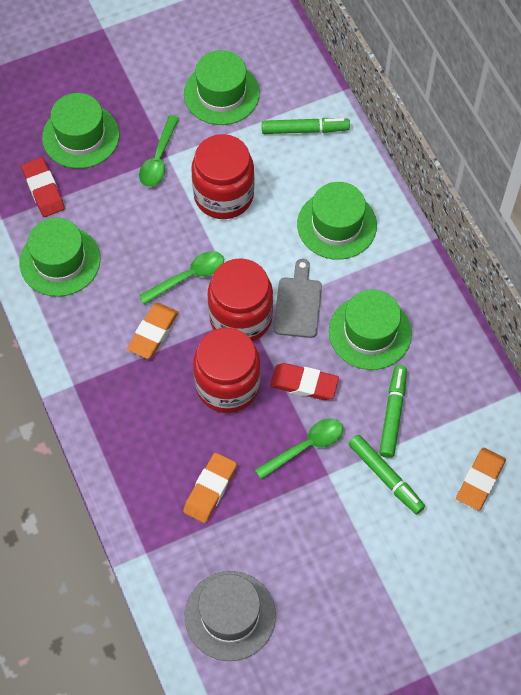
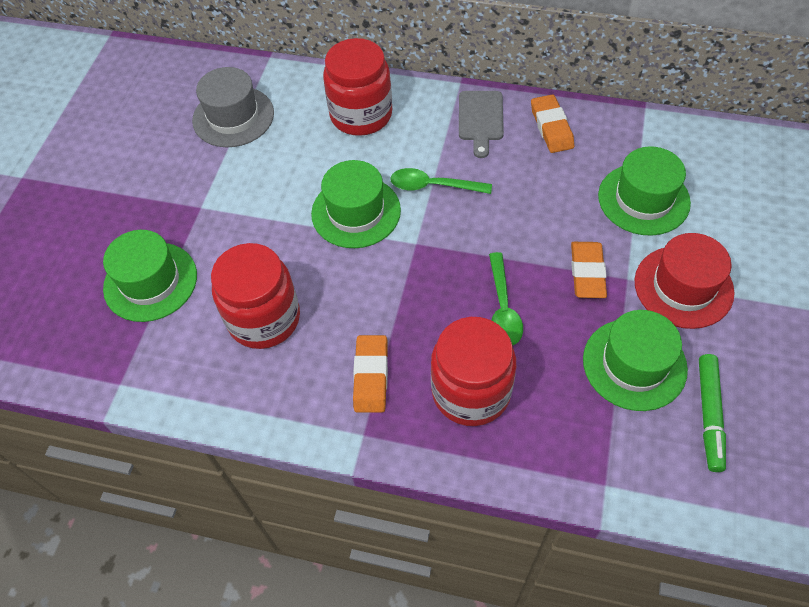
green hat: 5 -> 4
green marker: 3 -> 1
green spoon: 3 -> 2
red eraser: 2 -> 0
red hat: 0 -> 1

